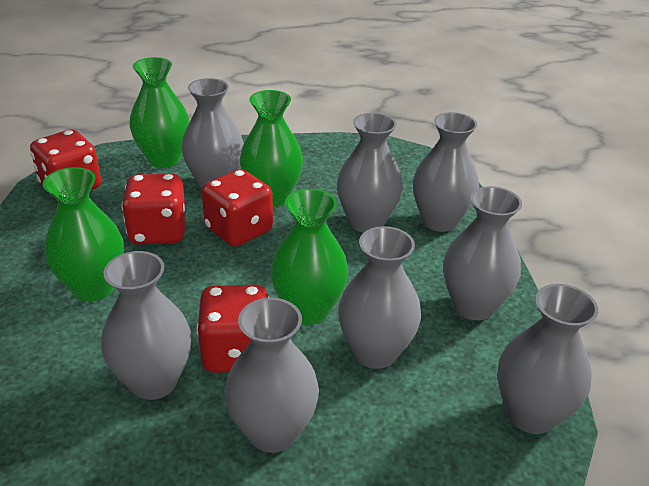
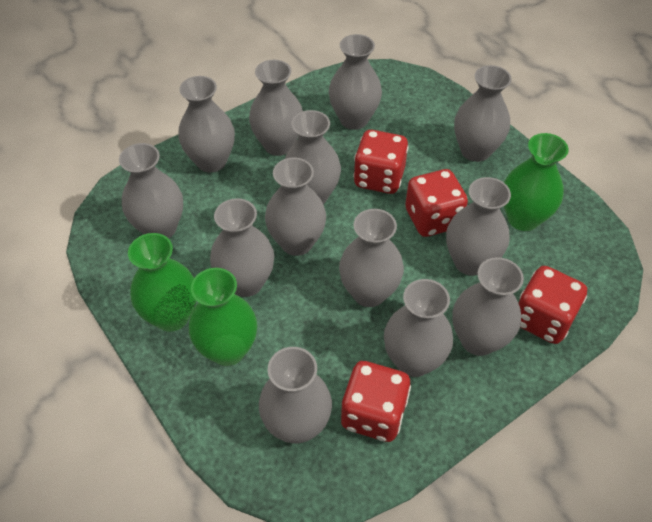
green vase: 4 -> 3
grey vase: 8 -> 13

